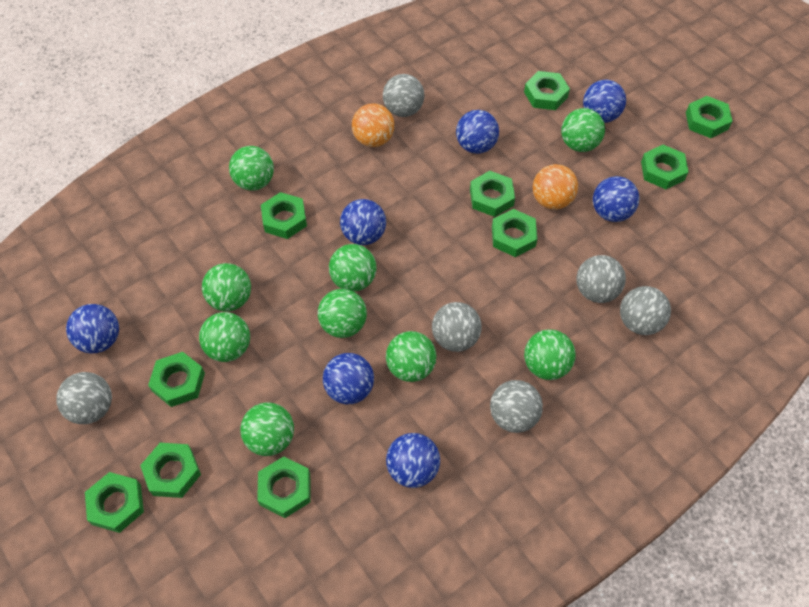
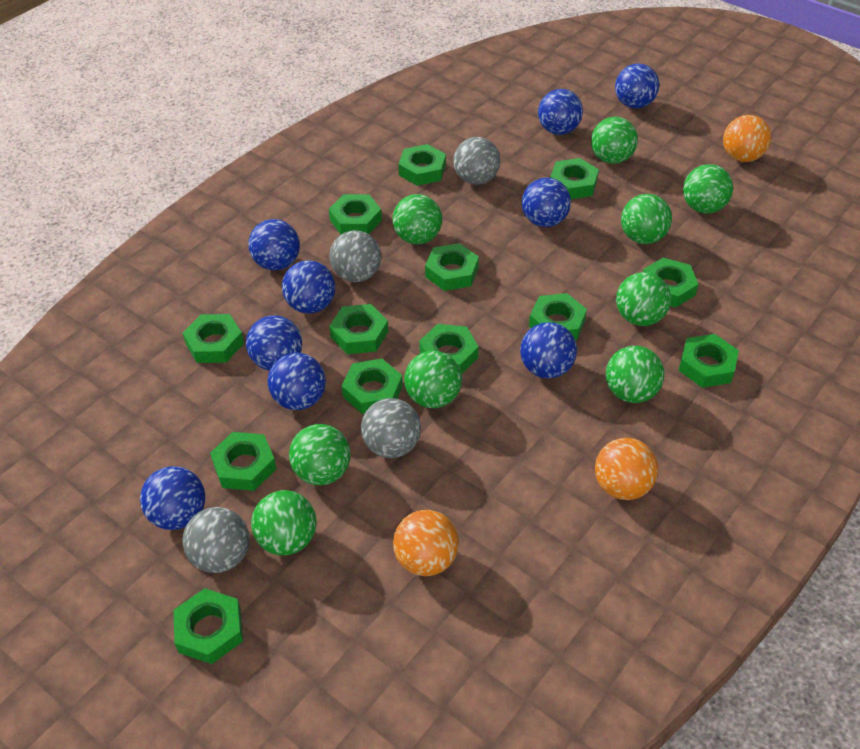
blue ball: 7 -> 9
green nut: 10 -> 13
grey ball: 6 -> 4
orange ball: 2 -> 3

